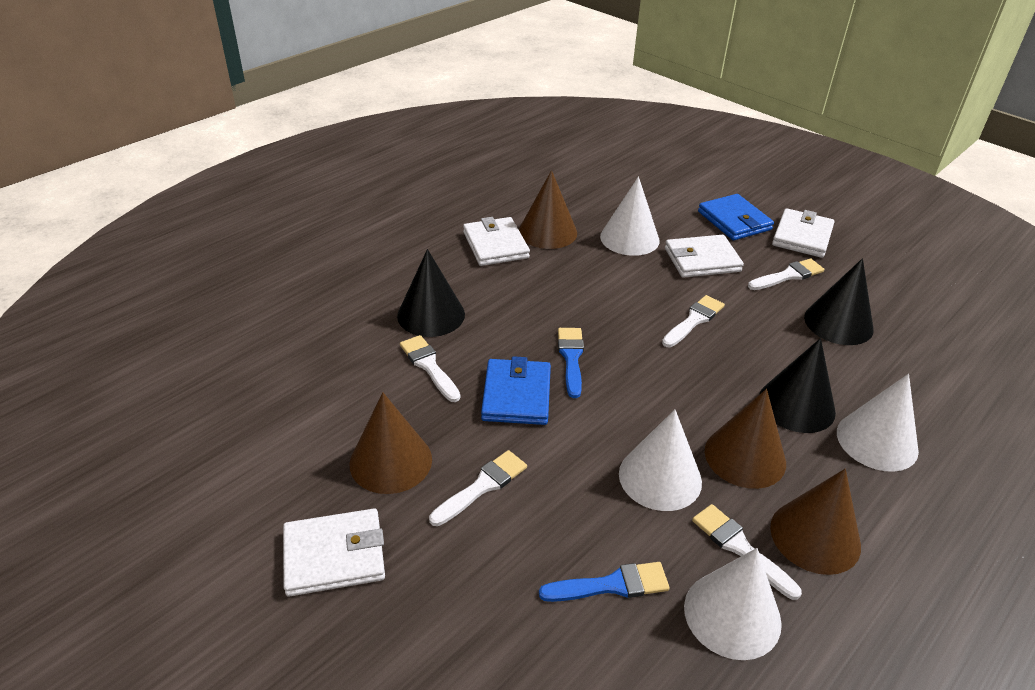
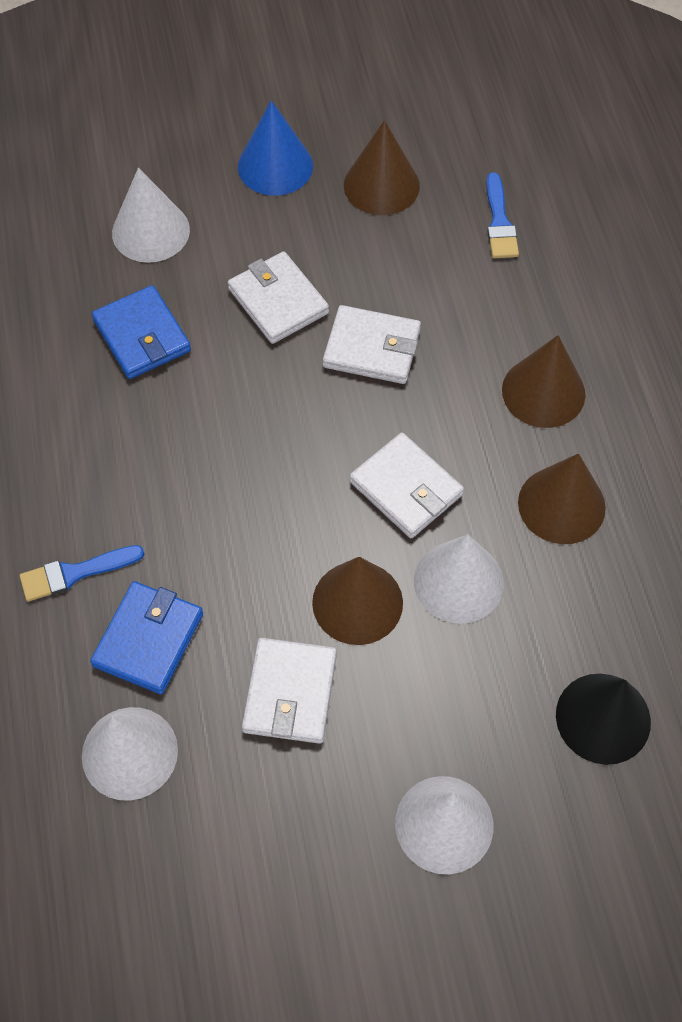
black cone: 3 -> 1
blue cone: 0 -> 1
white brush: 5 -> 0

